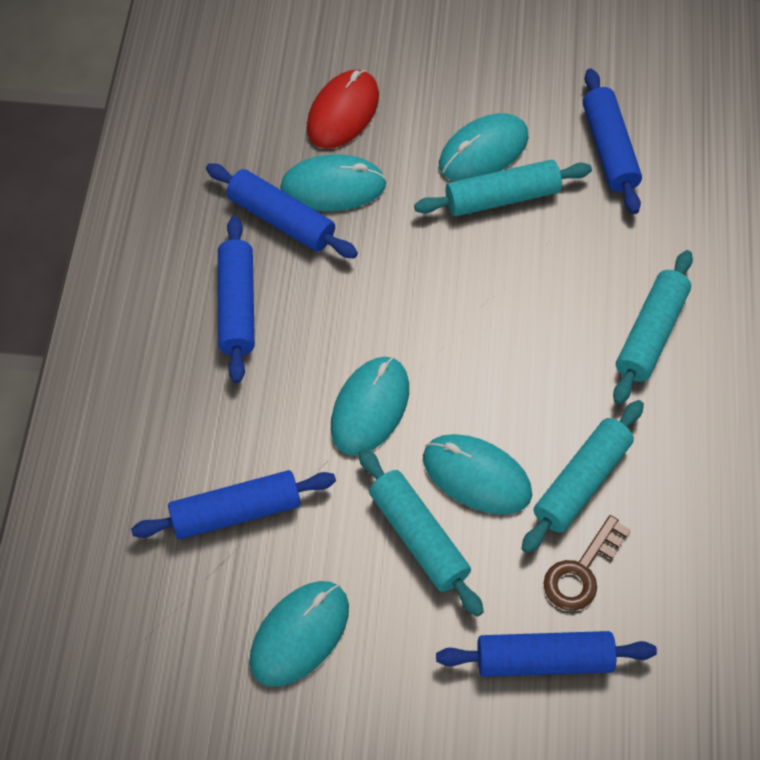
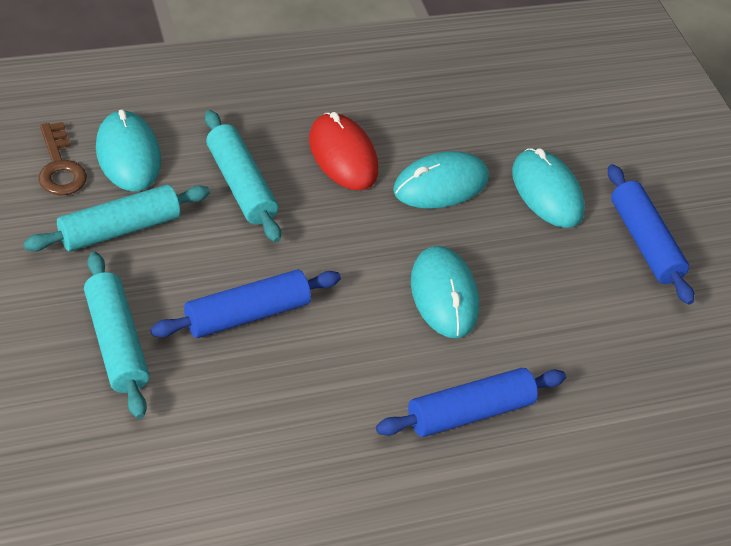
blue rolling pin: 5 -> 3
turquoise mouse: 5 -> 4
turquoise rolling pin: 4 -> 3

